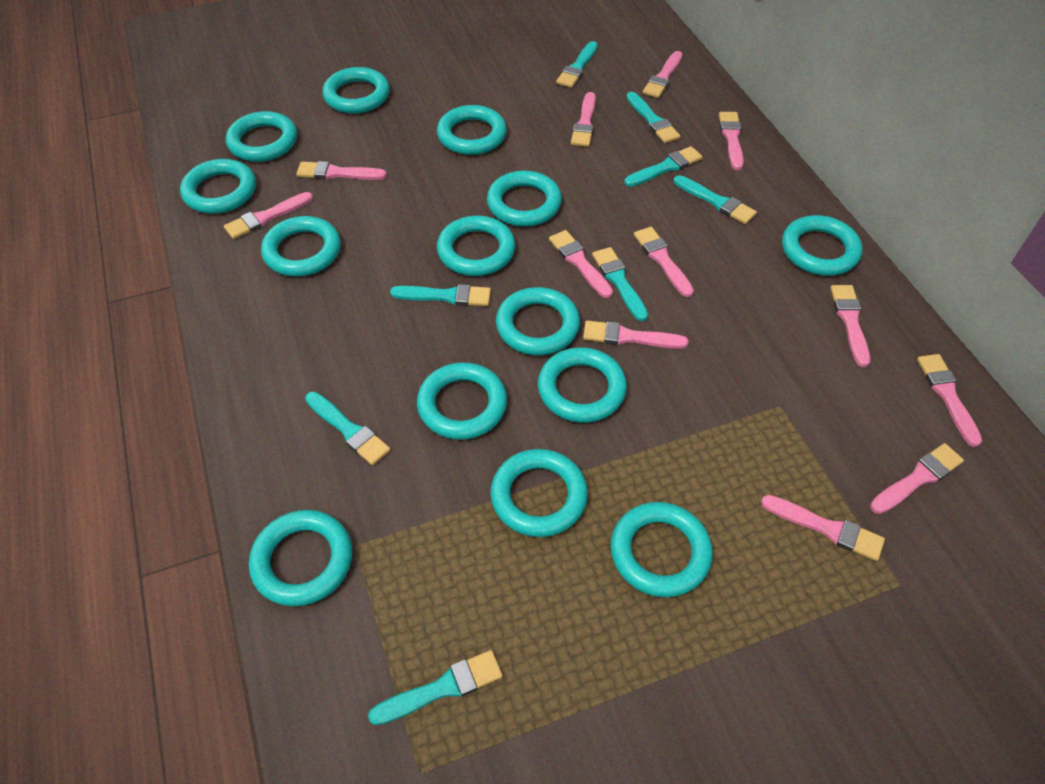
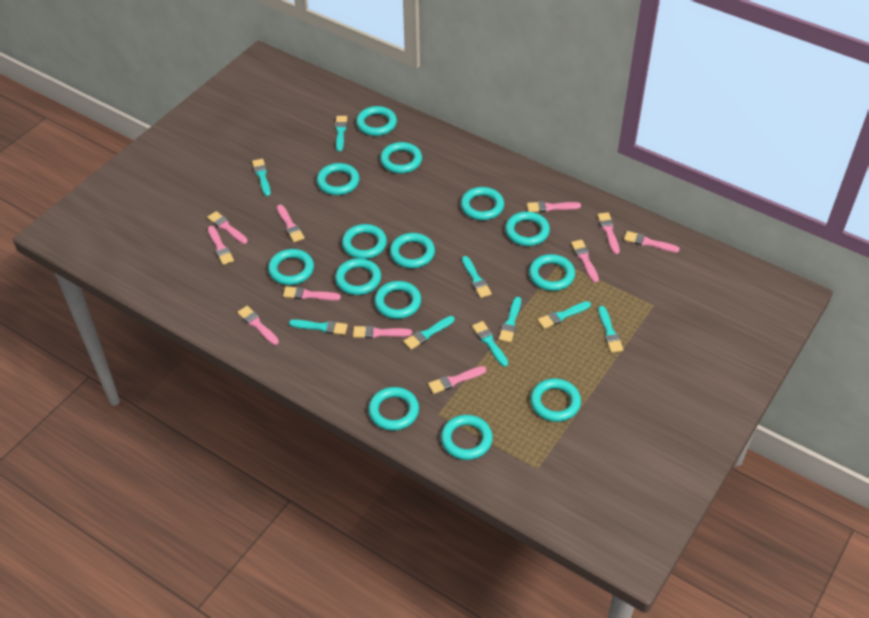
pink brush: 12 -> 11
turquoise brush: 8 -> 9

